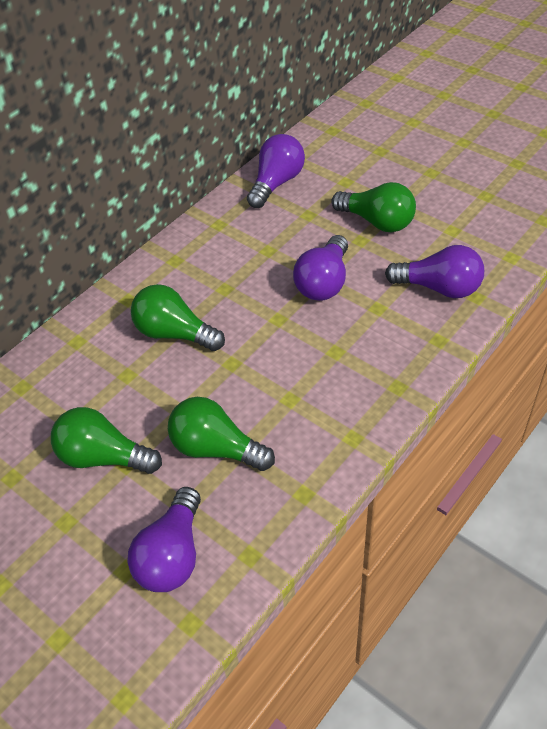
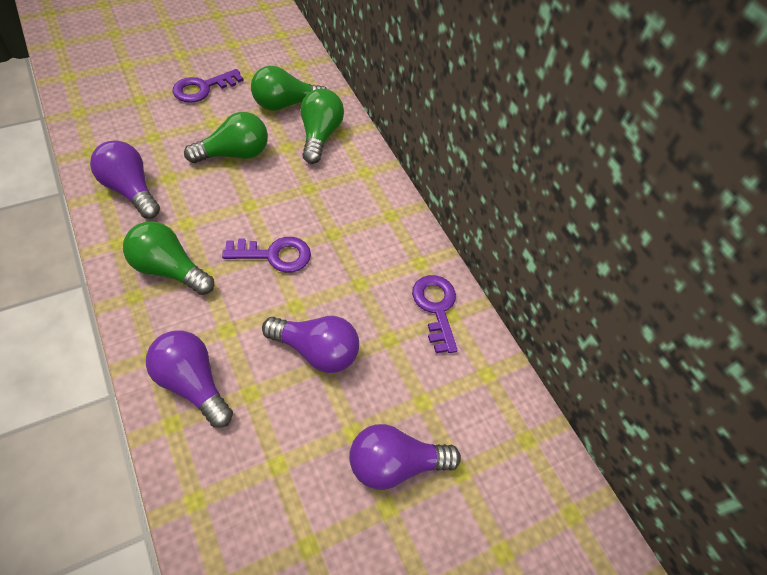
purple key: 0 -> 3

